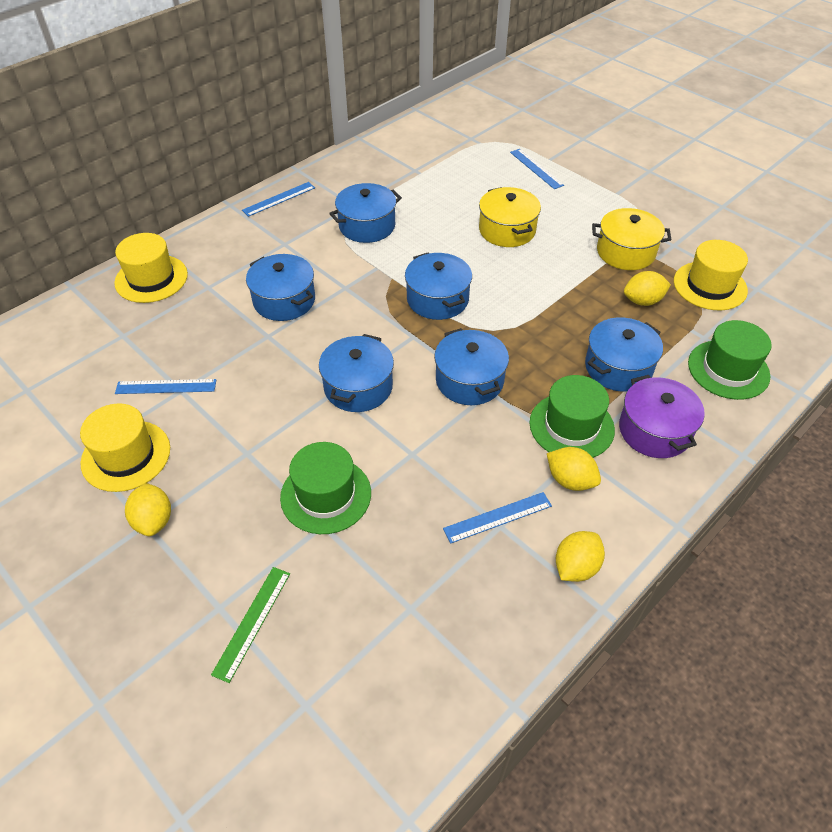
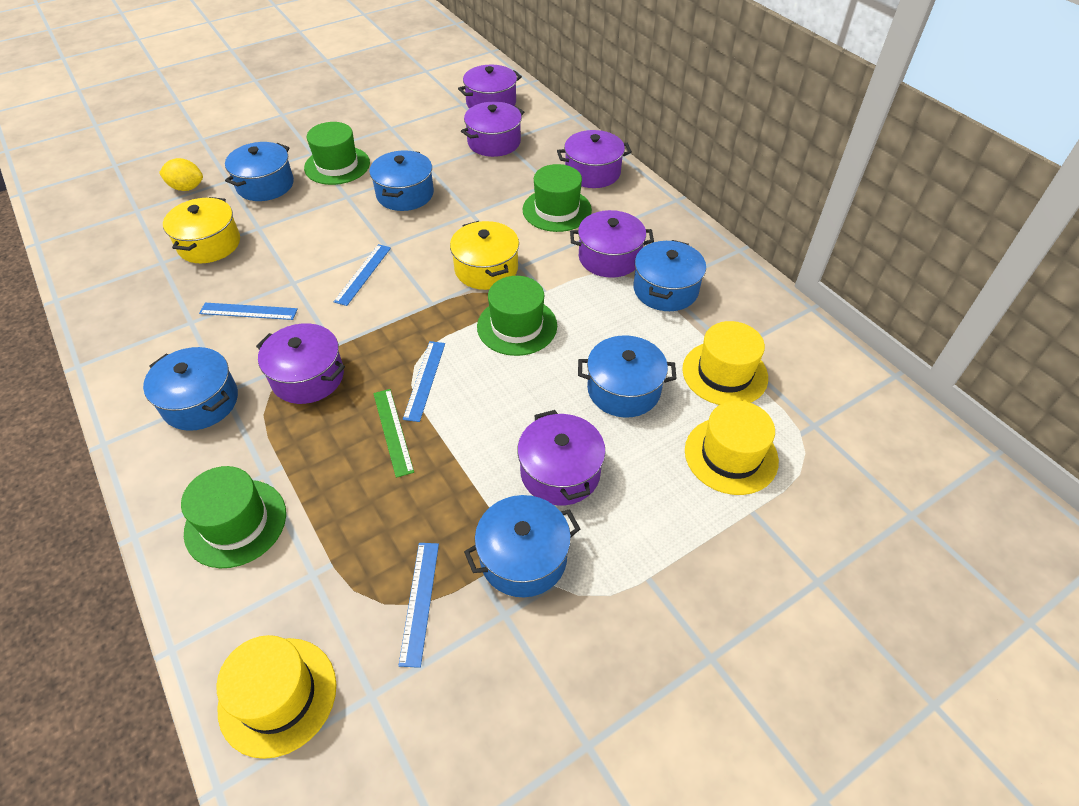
green hat: 3 -> 4
purple pot: 1 -> 6
yellow lemon: 4 -> 1

